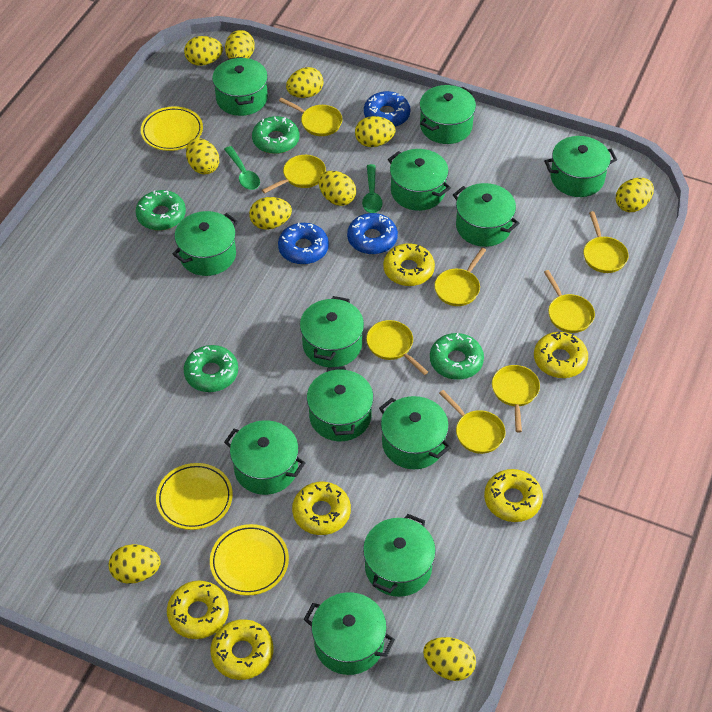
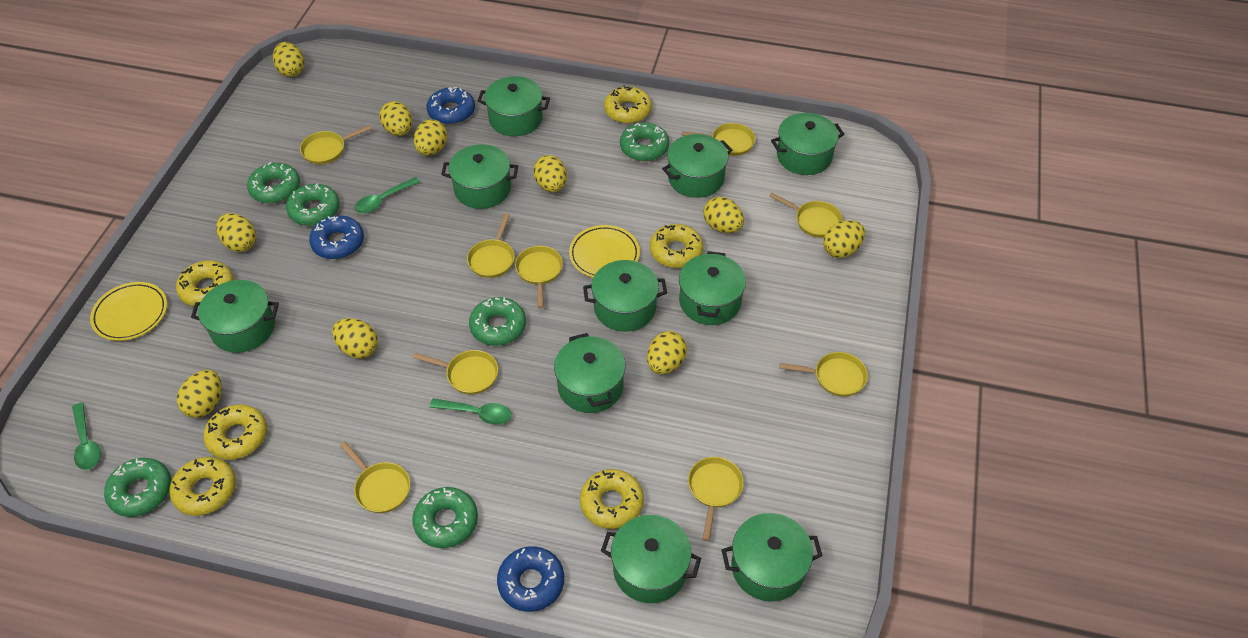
green donut: 4 -> 6
green pot: 12 -> 10
green spoon: 2 -> 3
yellow pan: 8 -> 9
yellow plate: 3 -> 2

